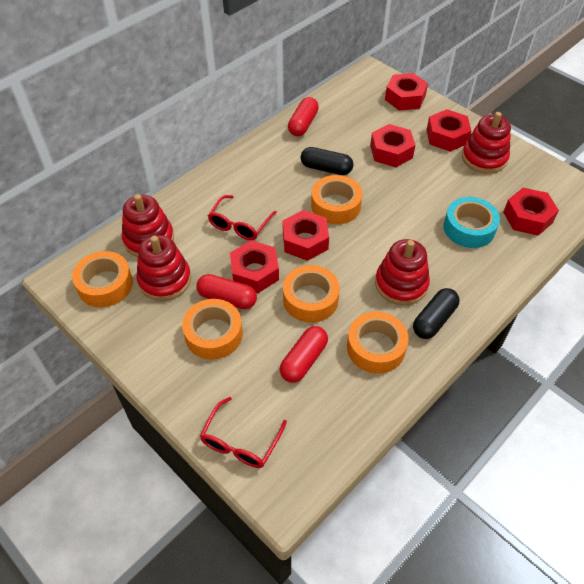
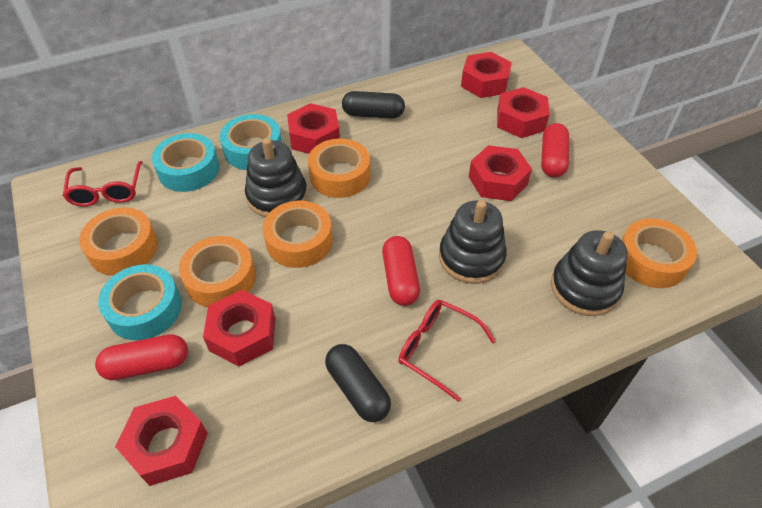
black stacking toy: 0 -> 3
red stacking toy: 4 -> 0
turquoise tape: 1 -> 3

